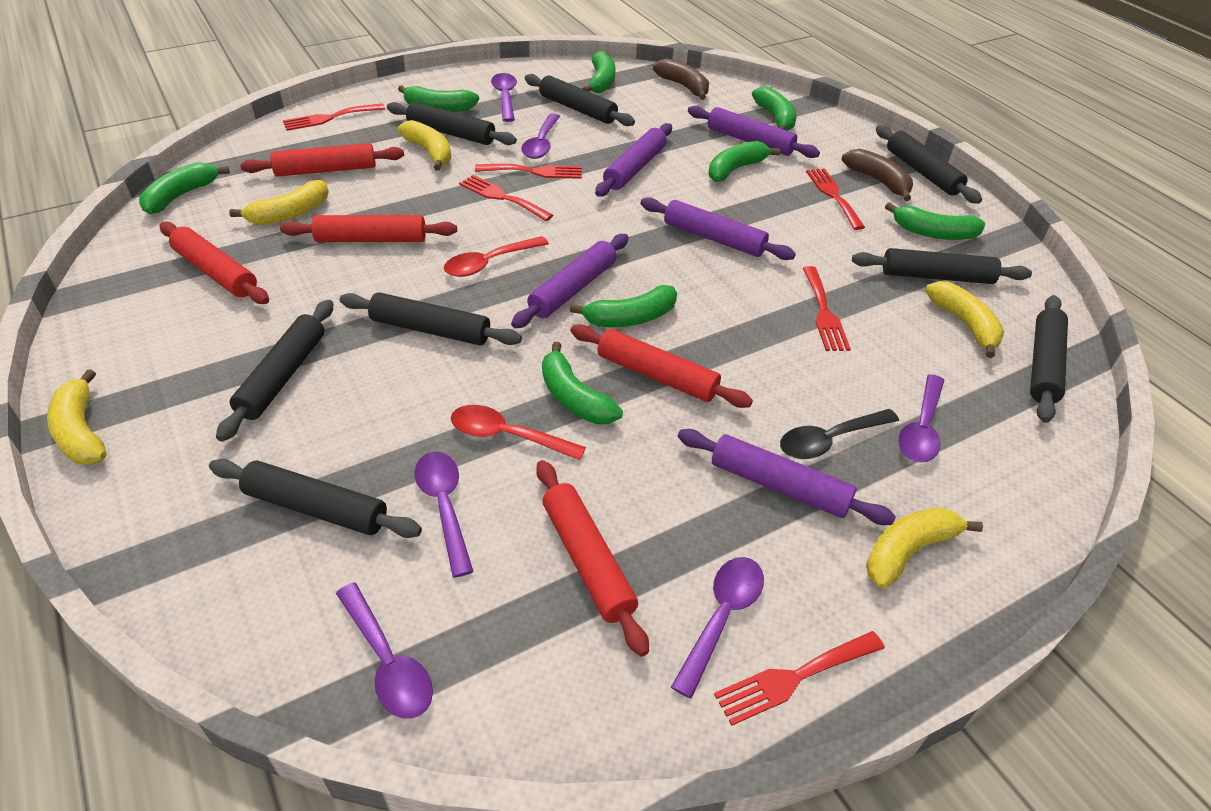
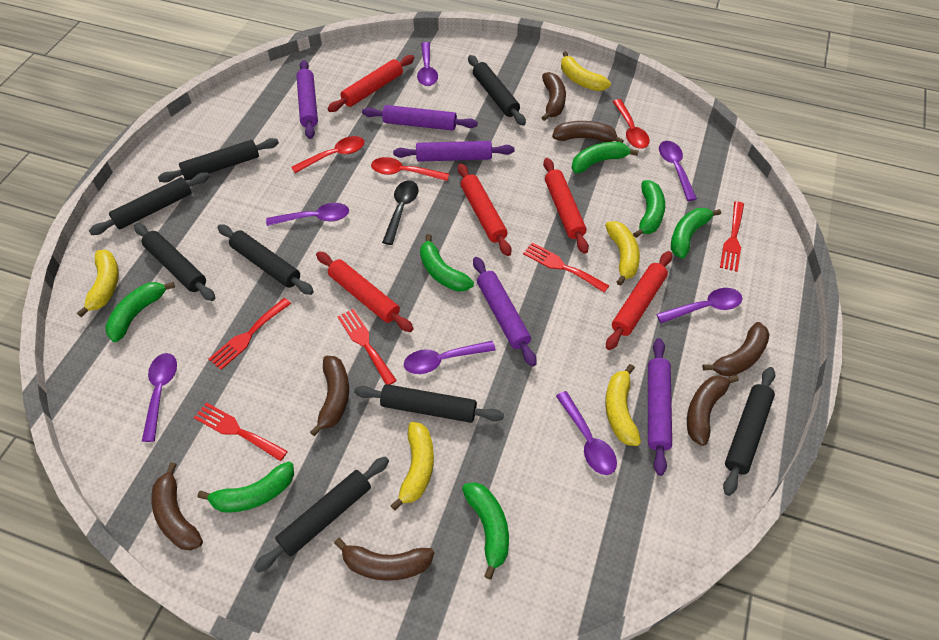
brown banana: 2 -> 7
green banana: 8 -> 7
purple spoon: 6 -> 7
red fork: 6 -> 5
red spoon: 2 -> 3

